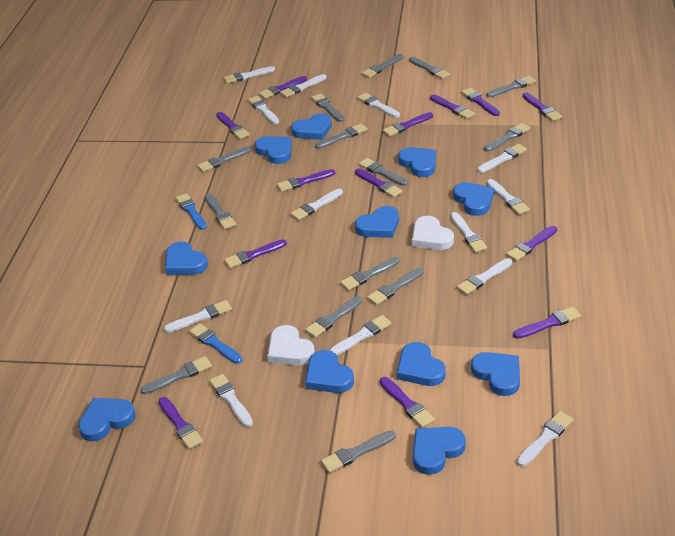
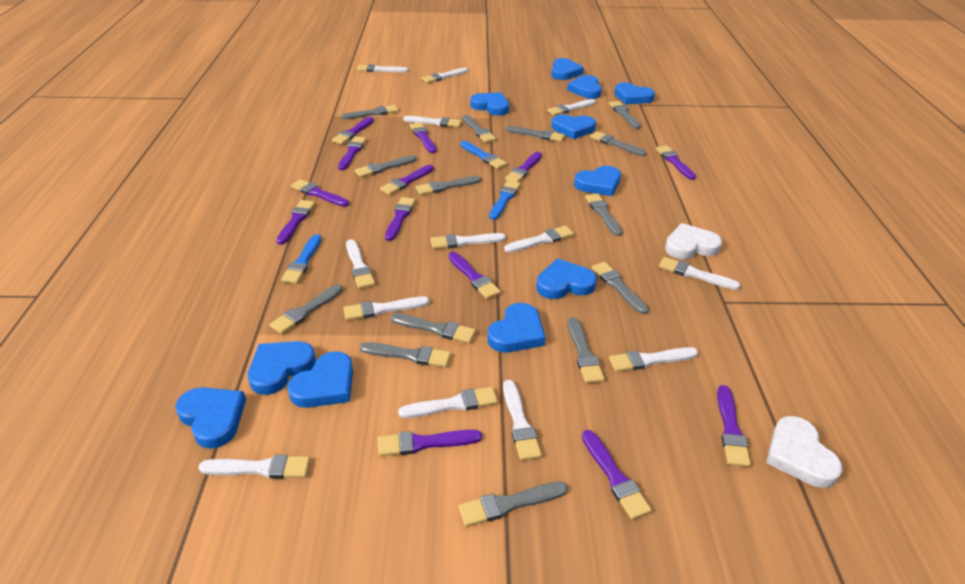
blue brush: 2 -> 3

